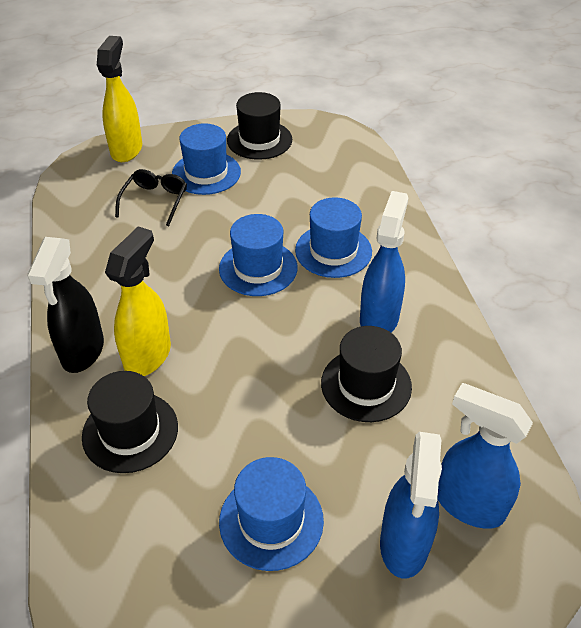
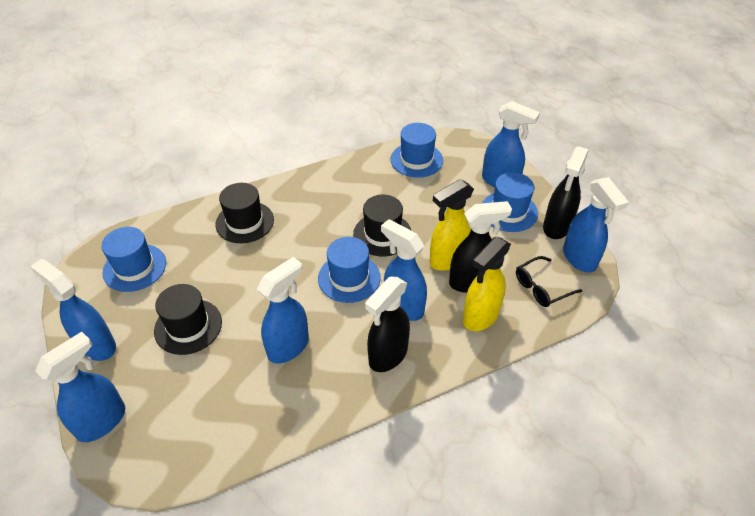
black spray bottle: 1 -> 3
blue spray bottle: 3 -> 6

